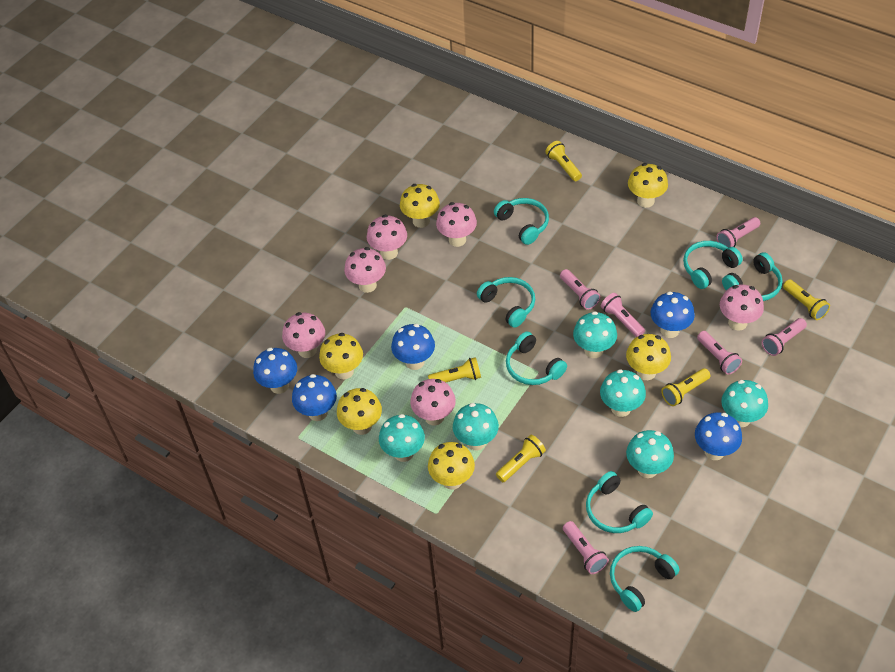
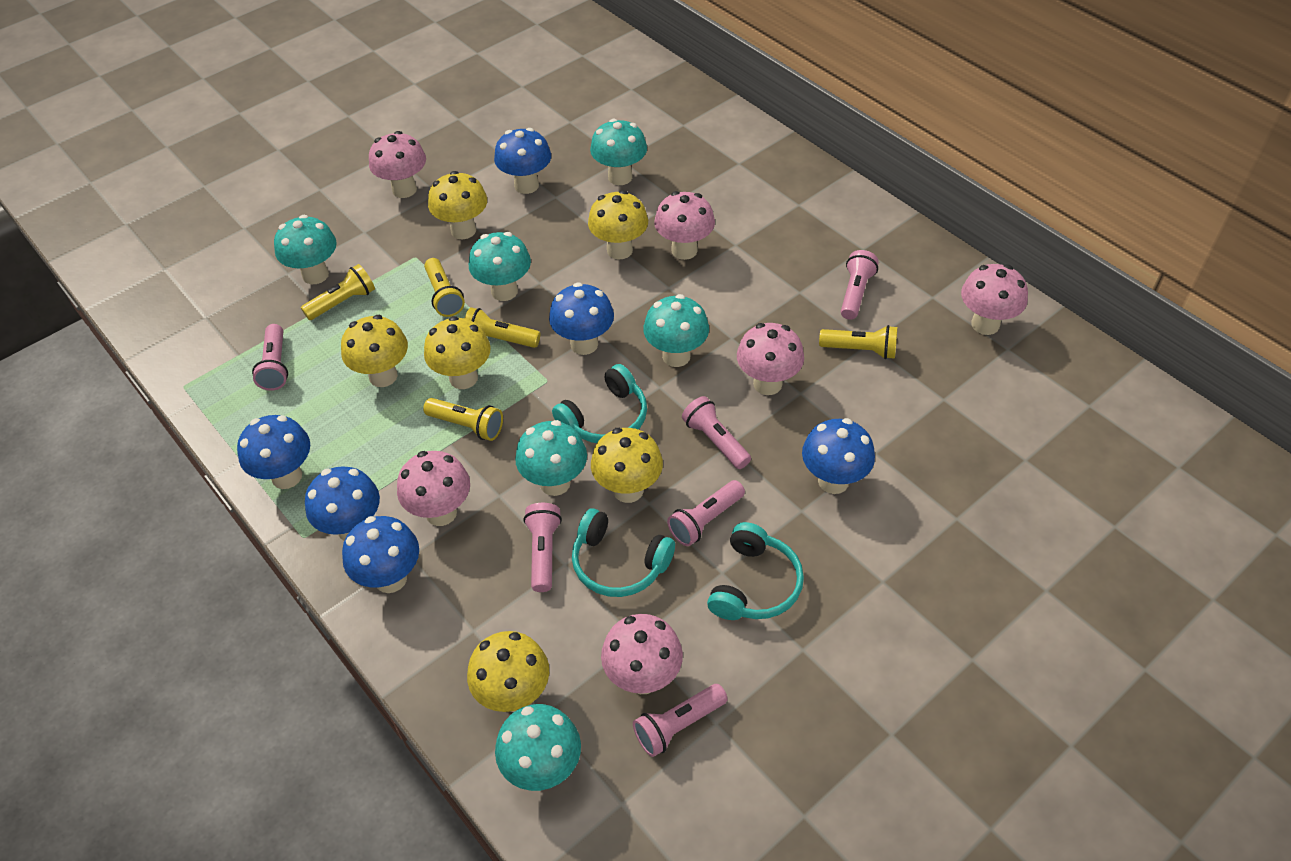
blue mushroom: 5 -> 6
turquoise headphones: 7 -> 3

